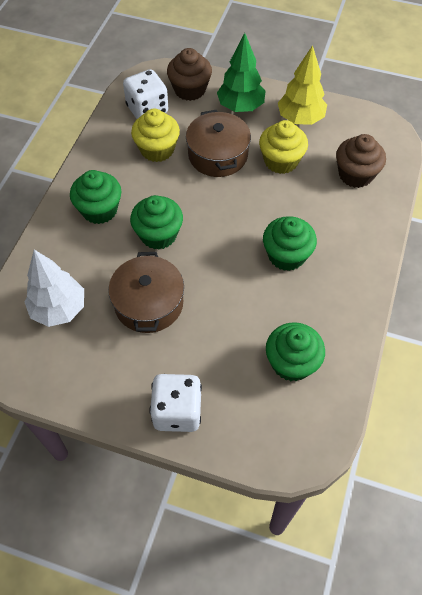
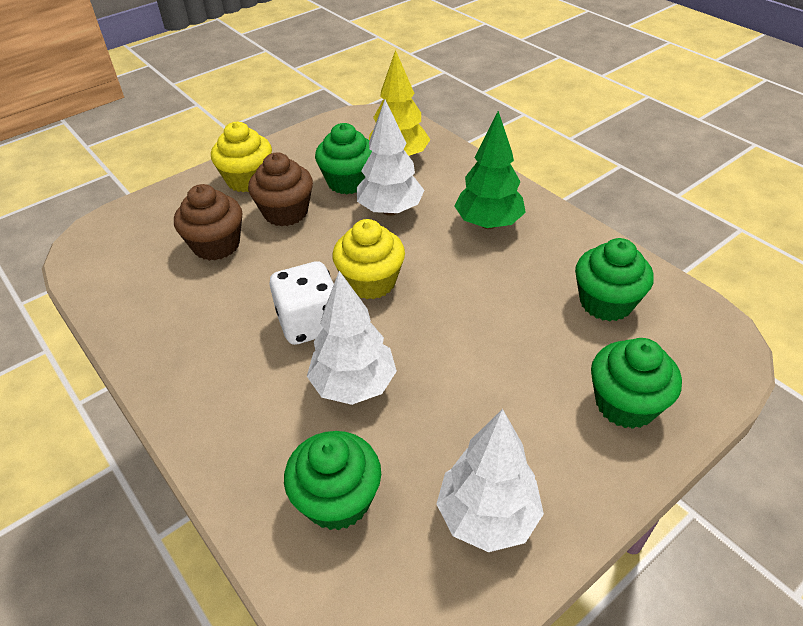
brown pot: 2 -> 0
white dice: 2 -> 1
white tree: 1 -> 3

